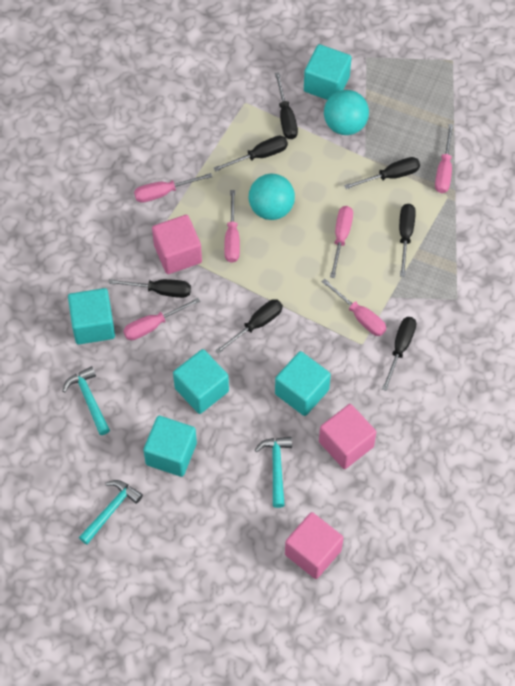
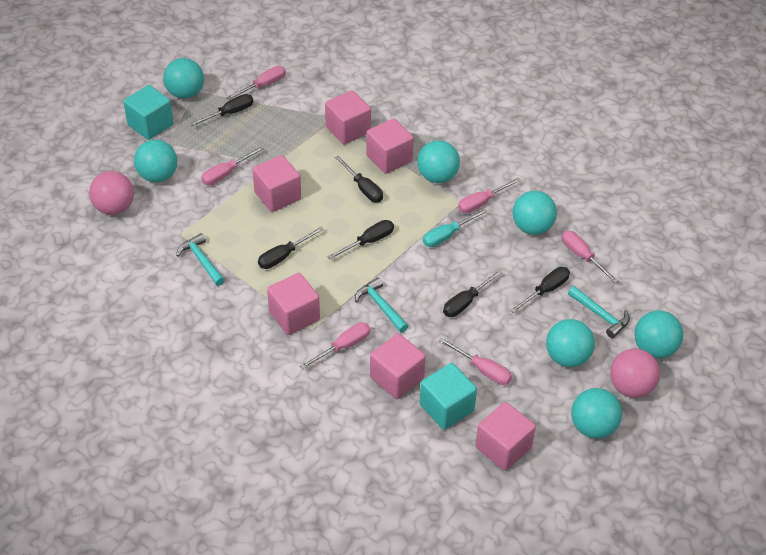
black screwdriver: 7 -> 6
pink ball: 0 -> 2
pink cube: 3 -> 6
turquoise ball: 2 -> 7
turquoise cube: 5 -> 2
turquoise screwdriver: 0 -> 1

